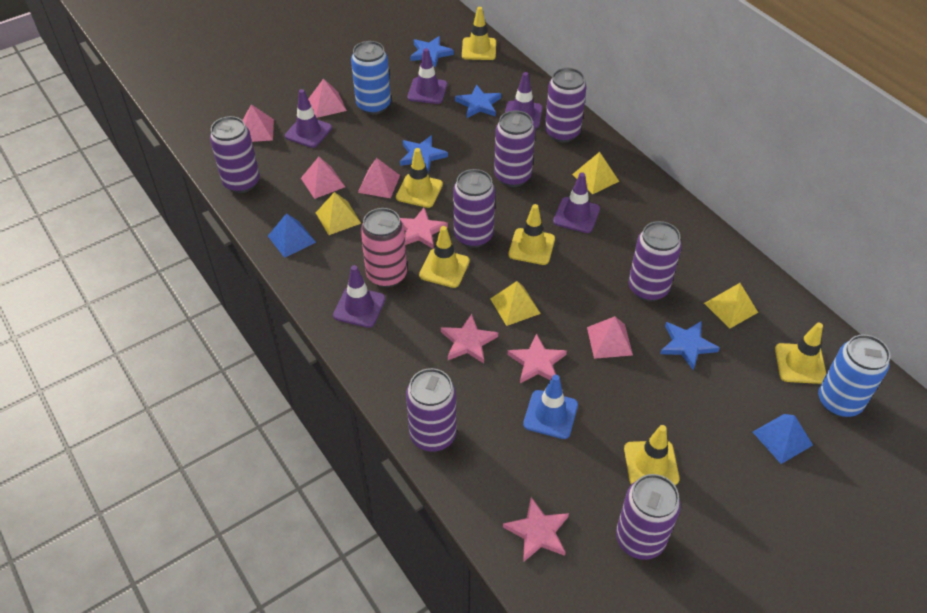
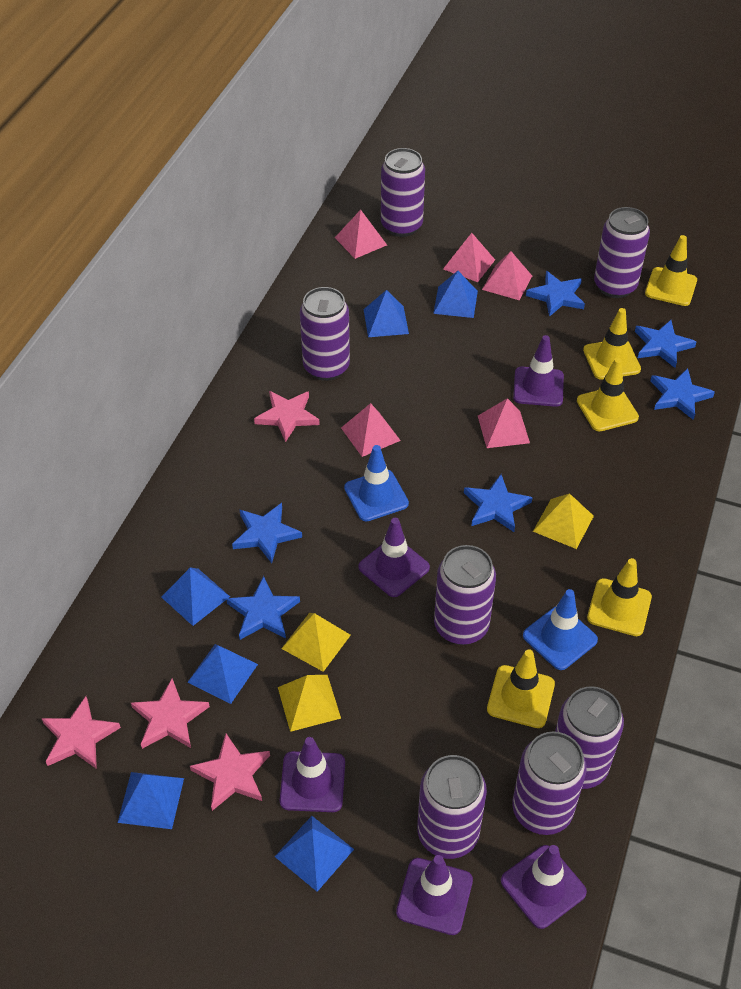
blue can: 2 -> 0
blue pyramid: 2 -> 6
blue star: 4 -> 6
blue traffic cone: 1 -> 2
pink can: 1 -> 0
yellow pyramid: 4 -> 3
yellow traffic cone: 6 -> 5

